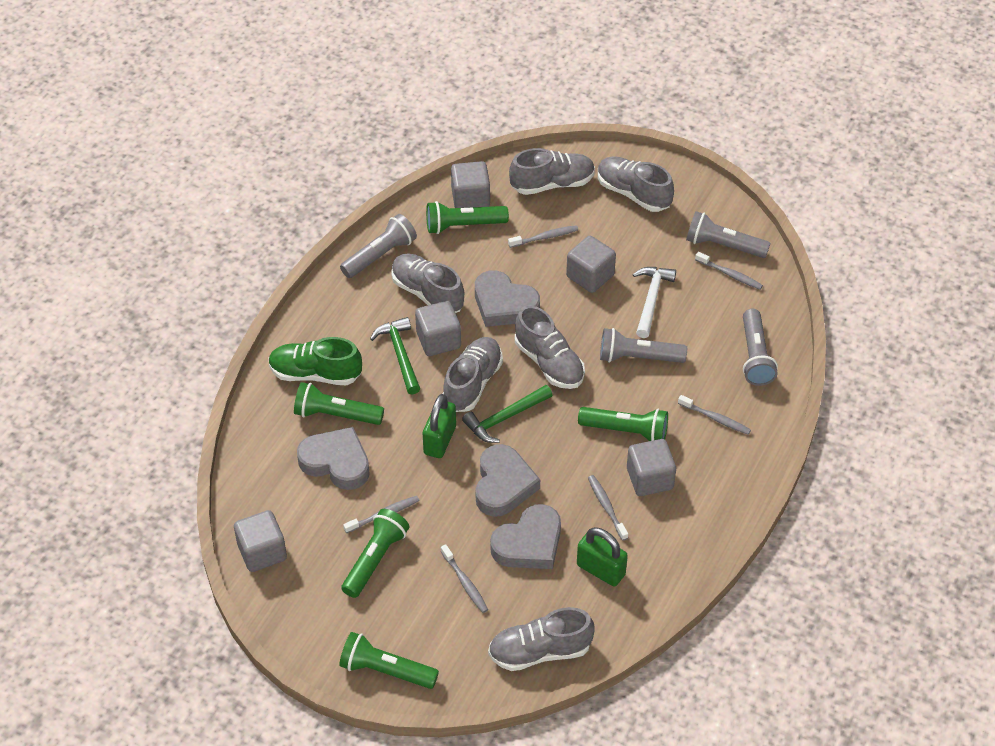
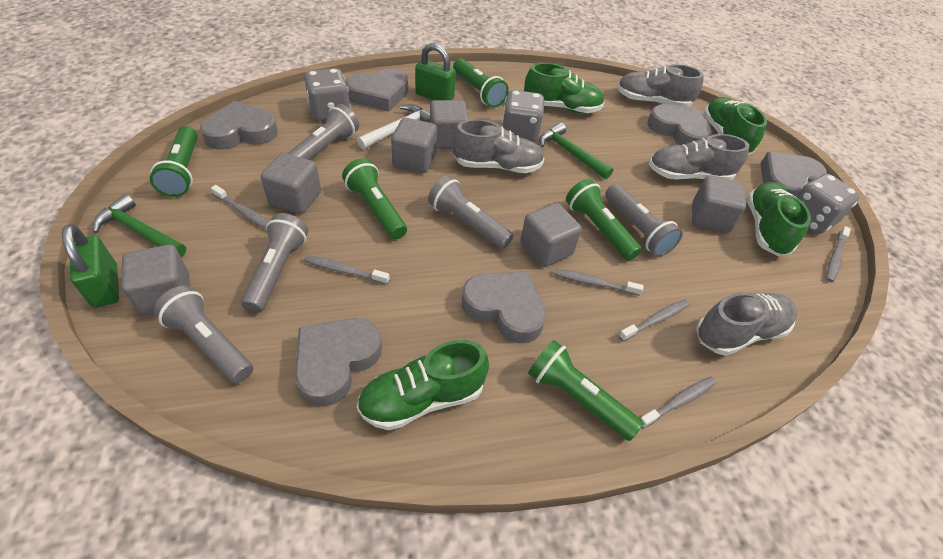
green shoe: 1 -> 4
grey cube: 5 -> 6
grey dice: 0 -> 3
grey flashlight: 4 -> 5
grey heart: 4 -> 6
grey shoe: 6 -> 4

